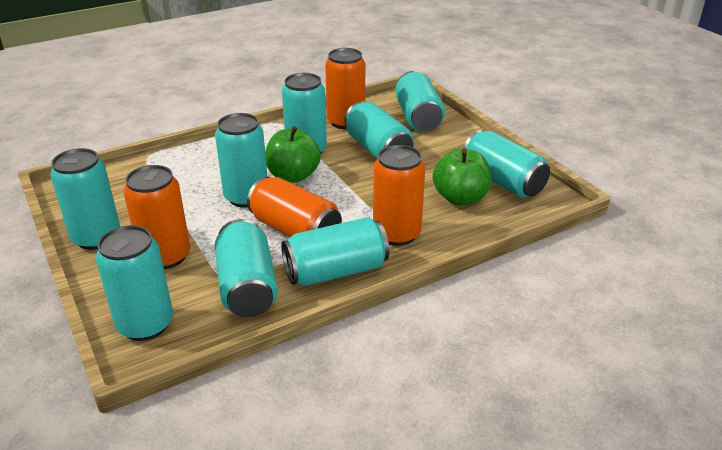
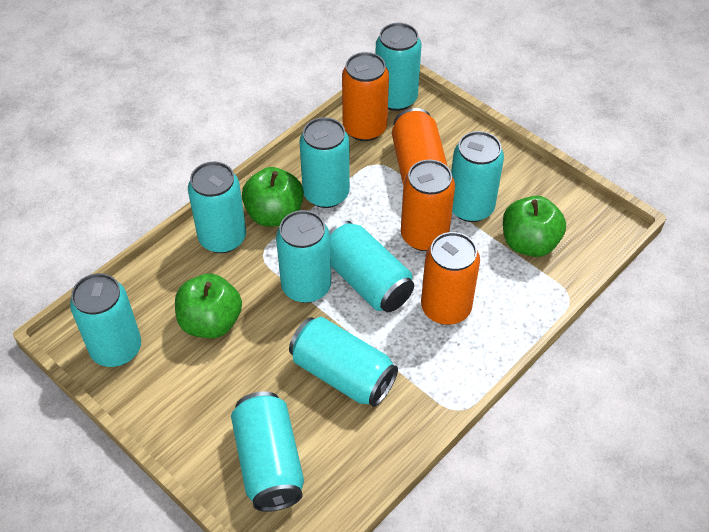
green apple: 2 -> 3

